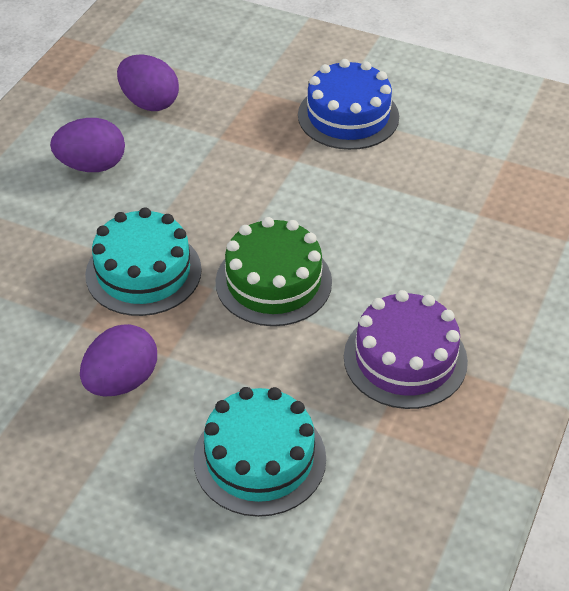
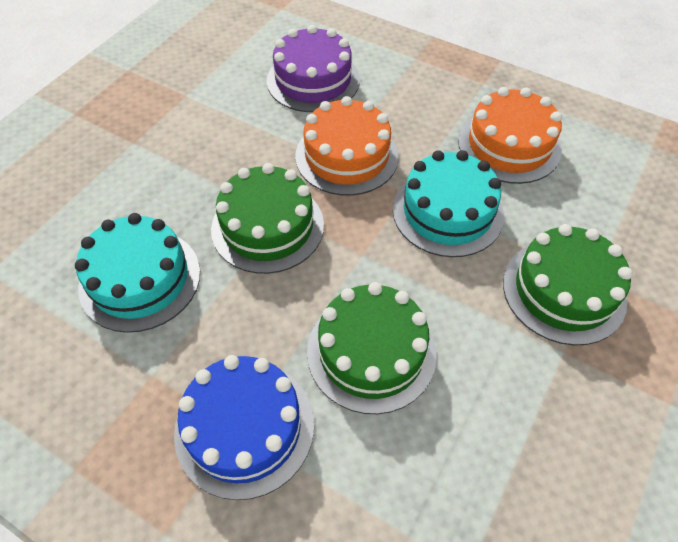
green cake: 1 -> 3
orange cake: 0 -> 2
purple egg: 3 -> 0

